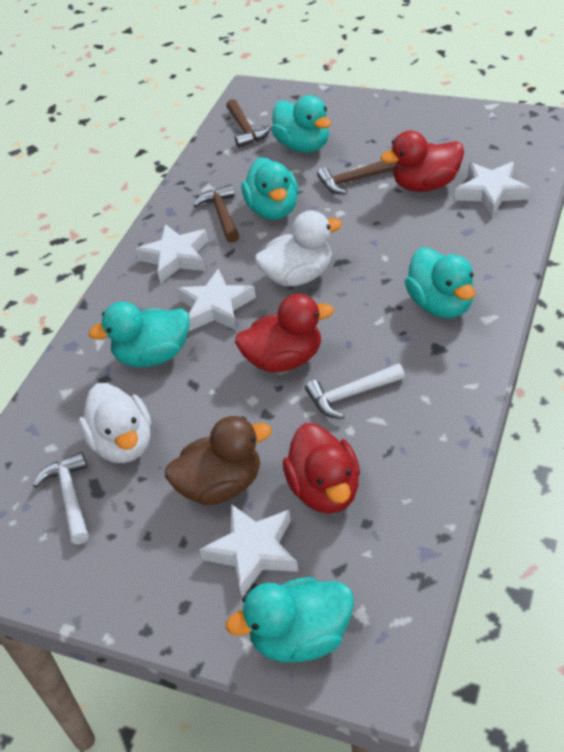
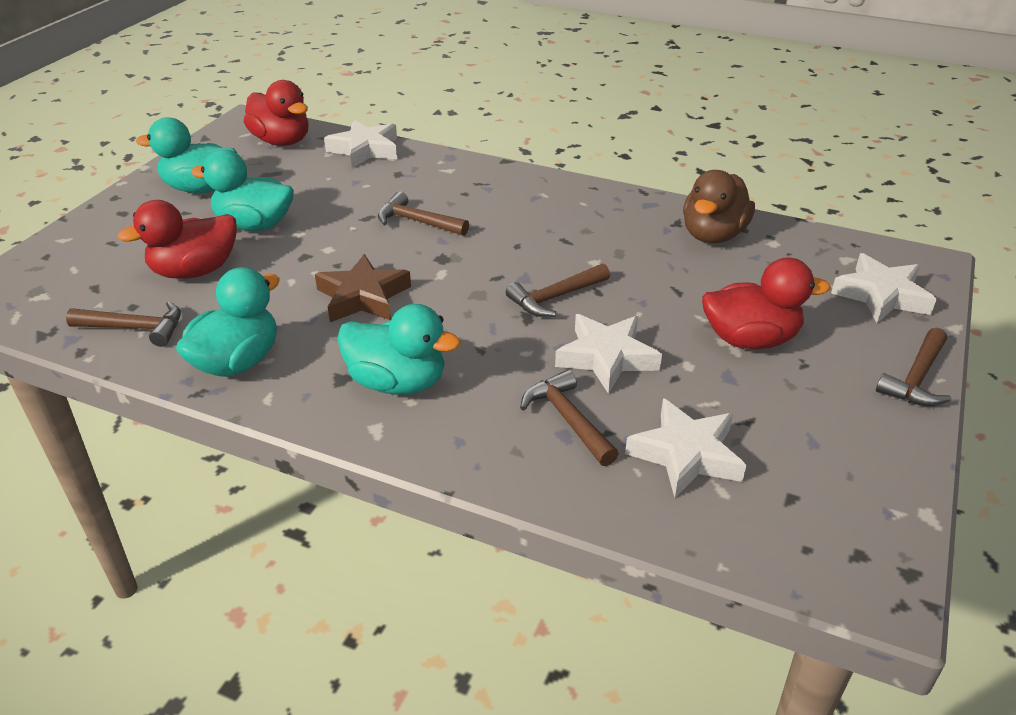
brown hammer: 3 -> 5
brown star: 0 -> 1
turquoise duck: 5 -> 4
white duck: 2 -> 0
white hammer: 2 -> 0

